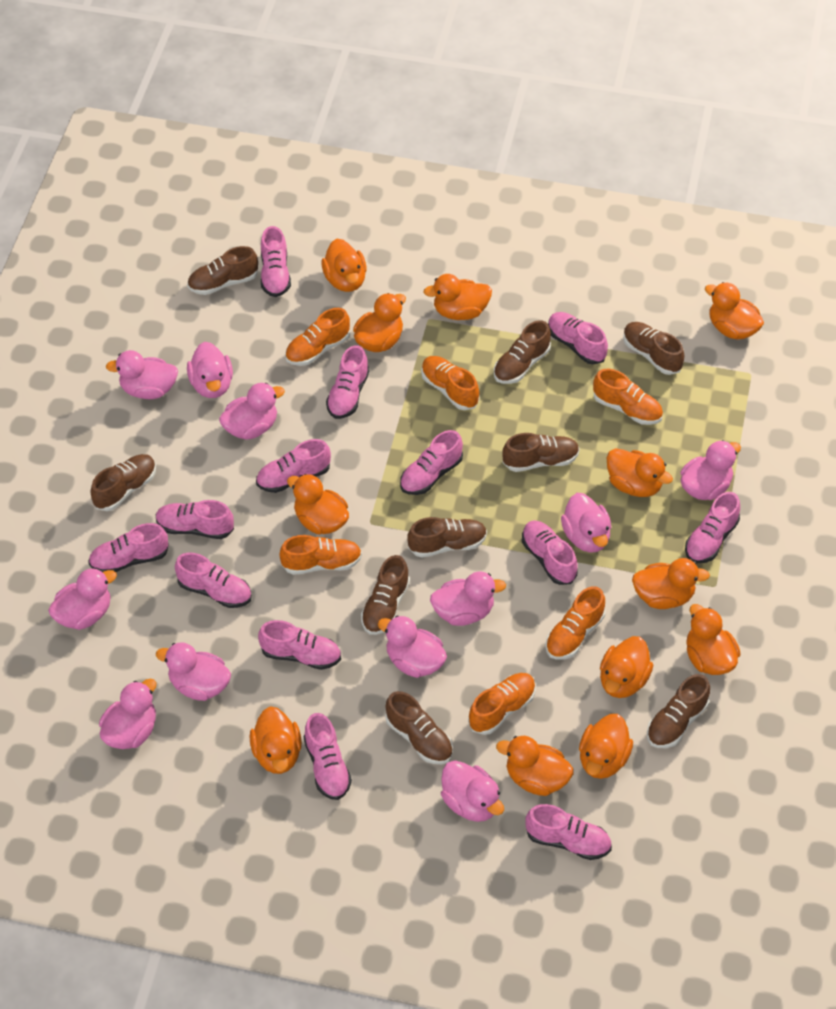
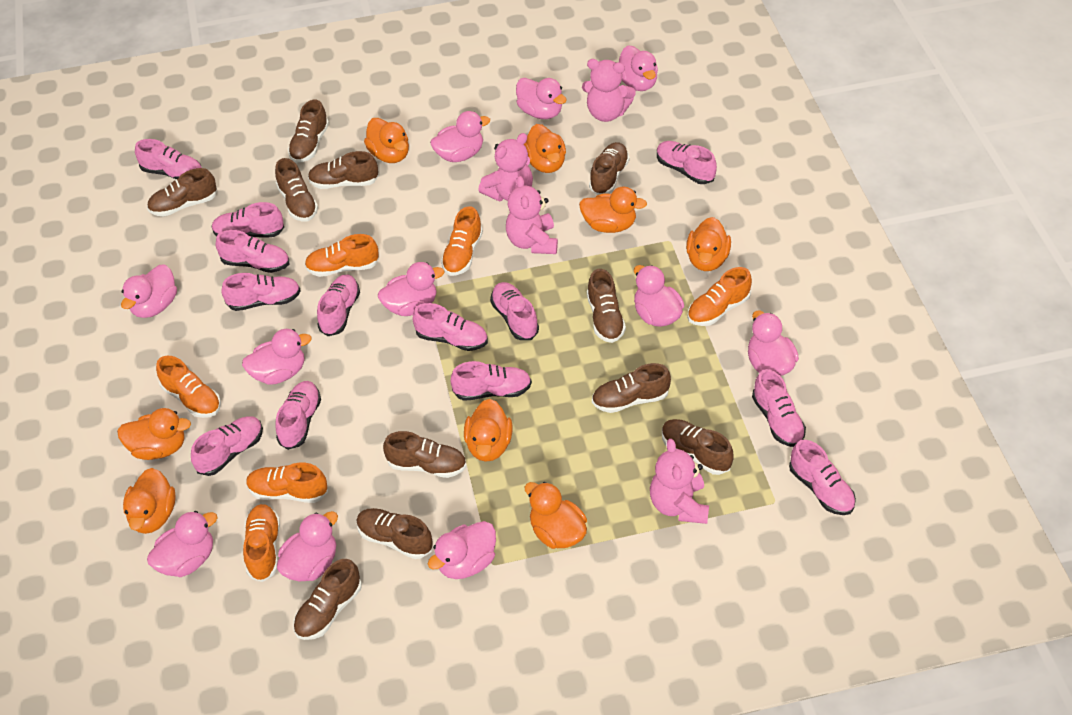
brown shoe: 9 -> 11
orange duck: 12 -> 8
pink teddy bear: 0 -> 4

